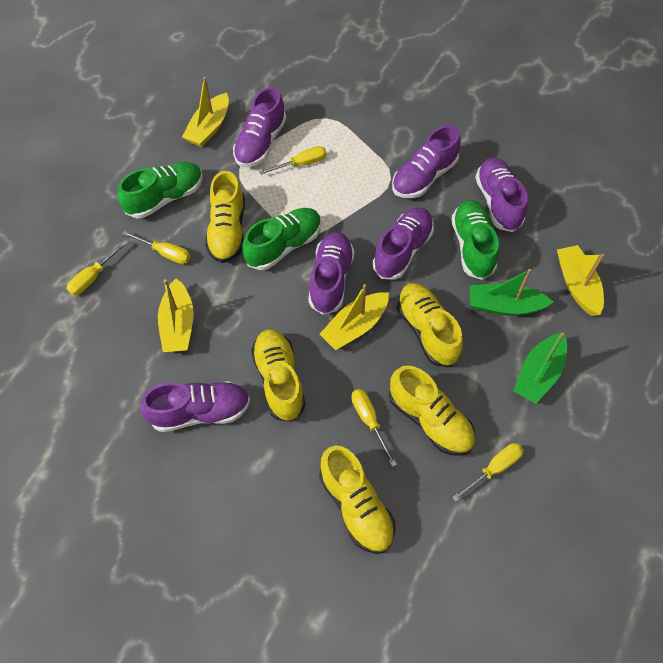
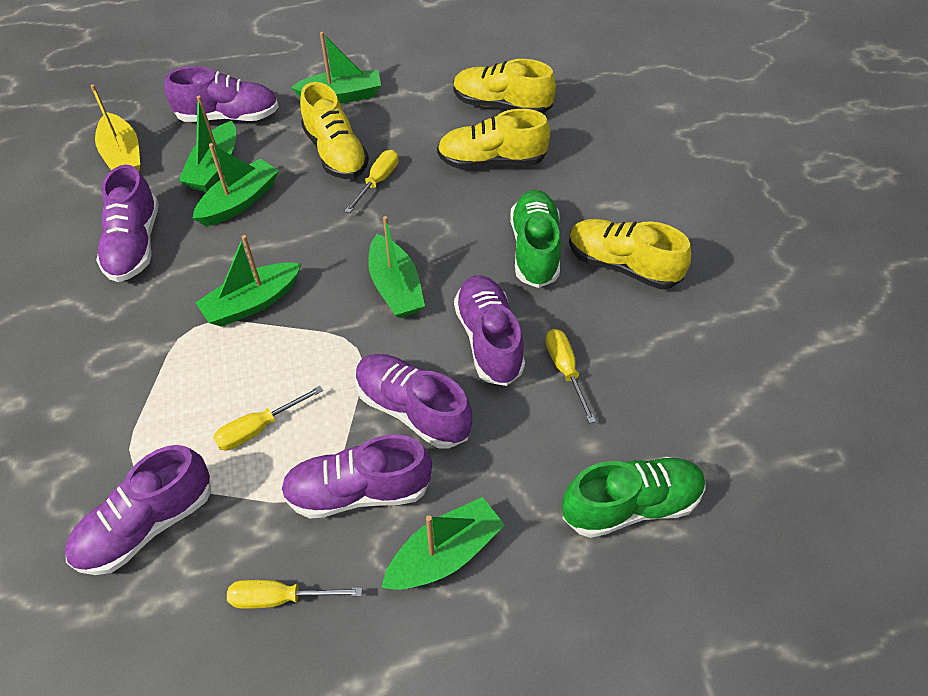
green boat: 2 -> 6
green shoe: 3 -> 2
yellow boat: 4 -> 1
yellow screwdriver: 5 -> 4
yellow shoe: 5 -> 4

